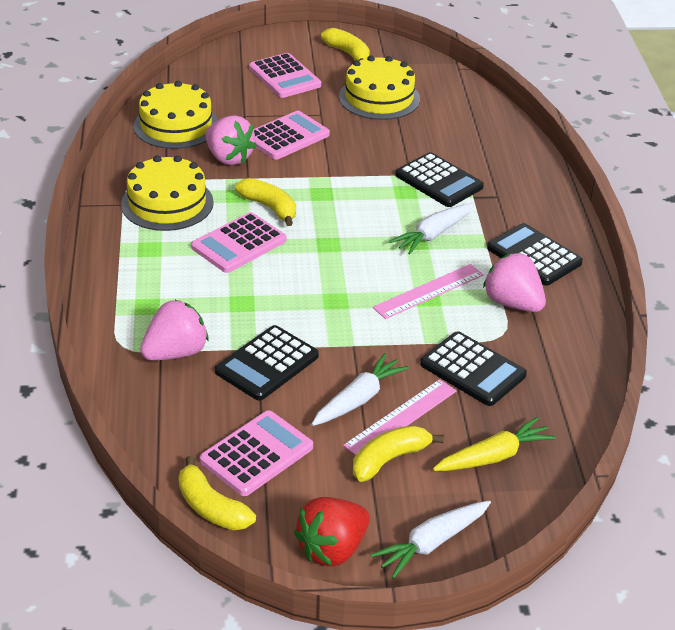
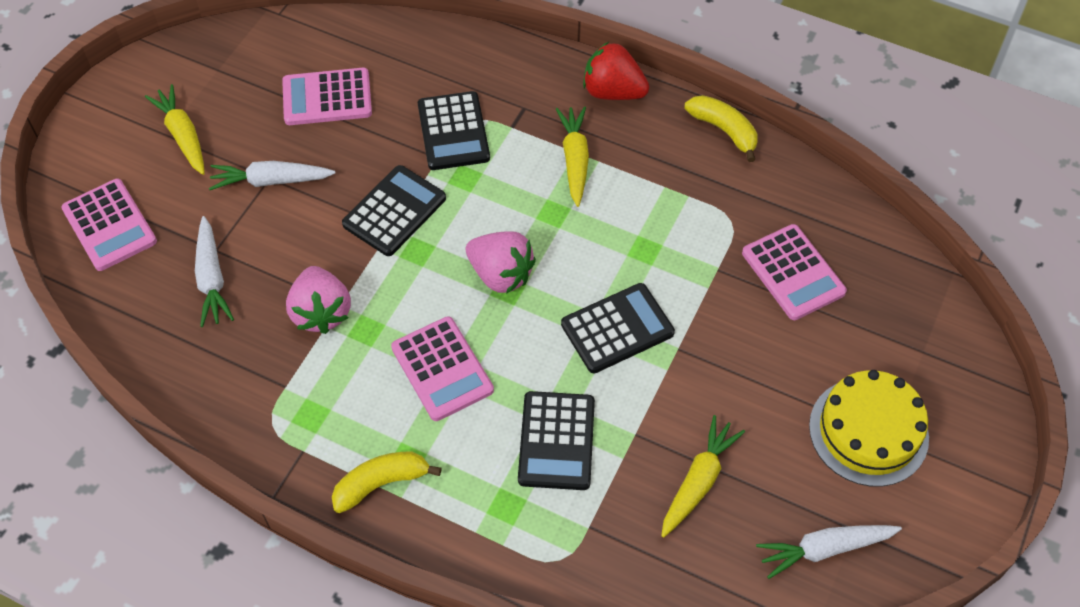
pink ruler: 2 -> 0
pink strawberry: 3 -> 2
yellow banana: 4 -> 2
yellow cake: 3 -> 1
yellow carrot: 1 -> 3

